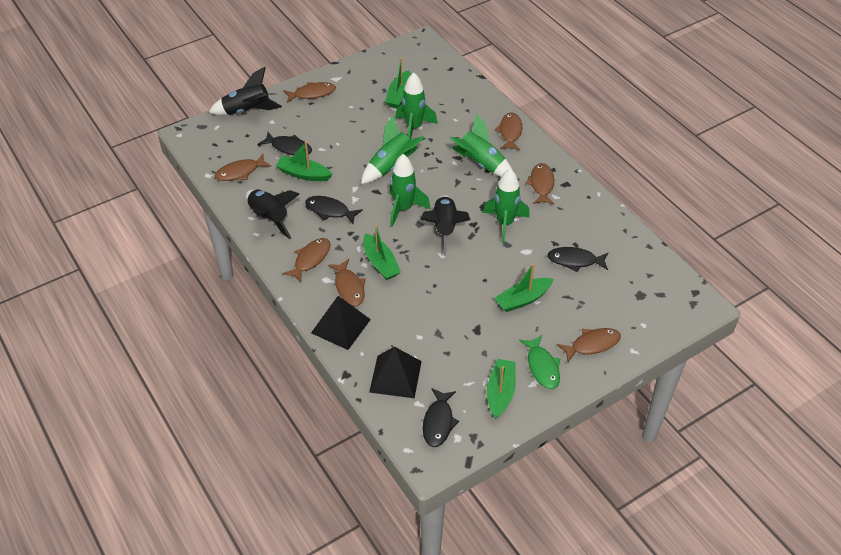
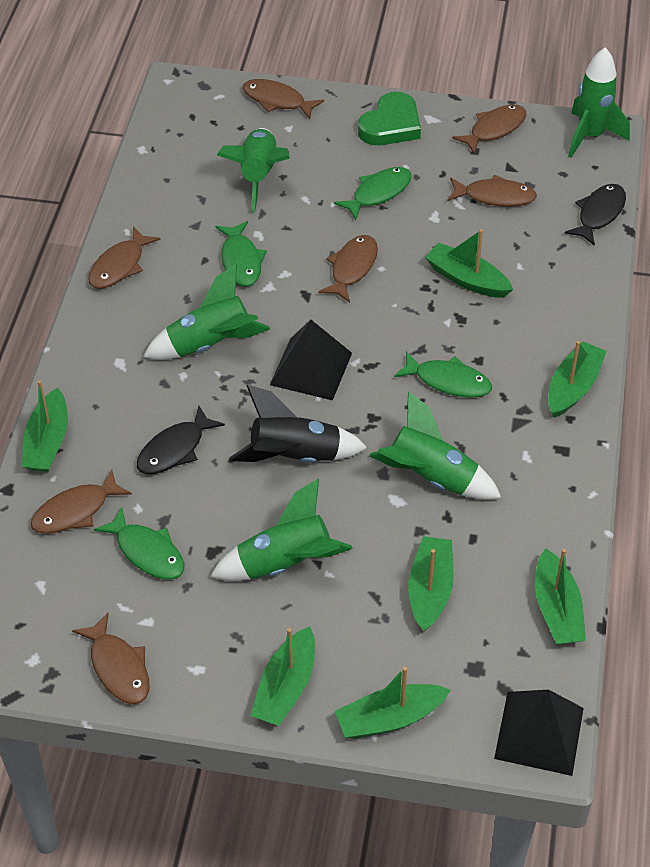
black fish: 4 -> 2
black rocket: 3 -> 1
green boat: 5 -> 7
green fish: 1 -> 4
green heart: 0 -> 1

